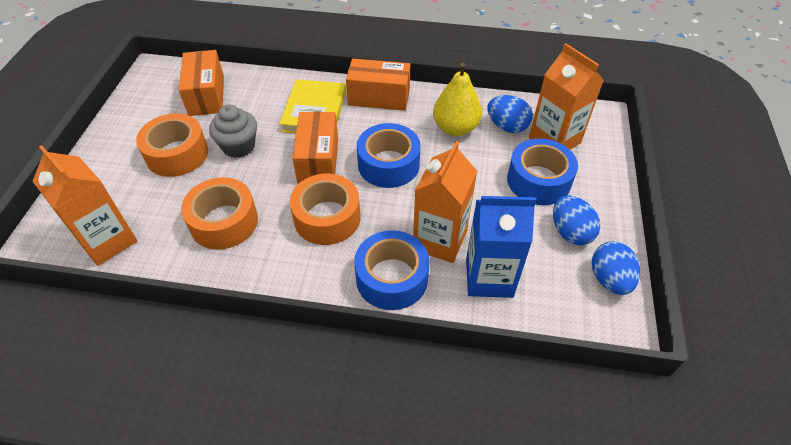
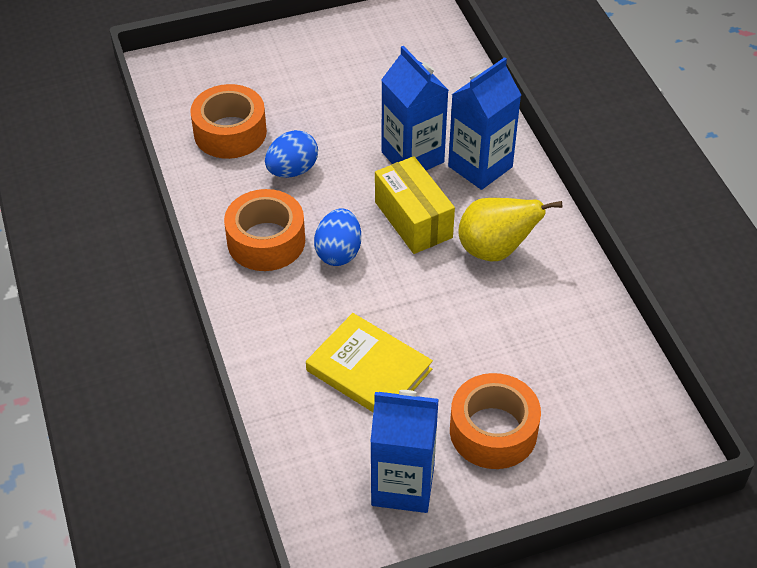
blue carton: 1 -> 3
blue egg: 3 -> 2
blue tape: 3 -> 0
grey cupcake: 1 -> 0
orange box: 3 -> 0
orange carton: 3 -> 0
yellow box: 0 -> 1

